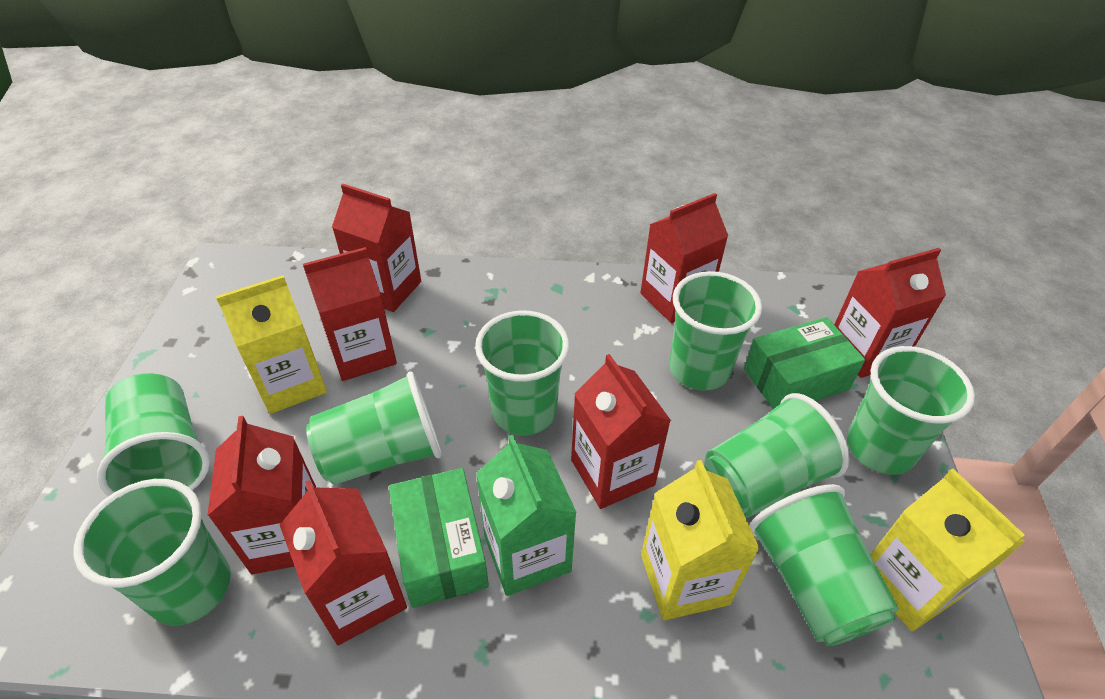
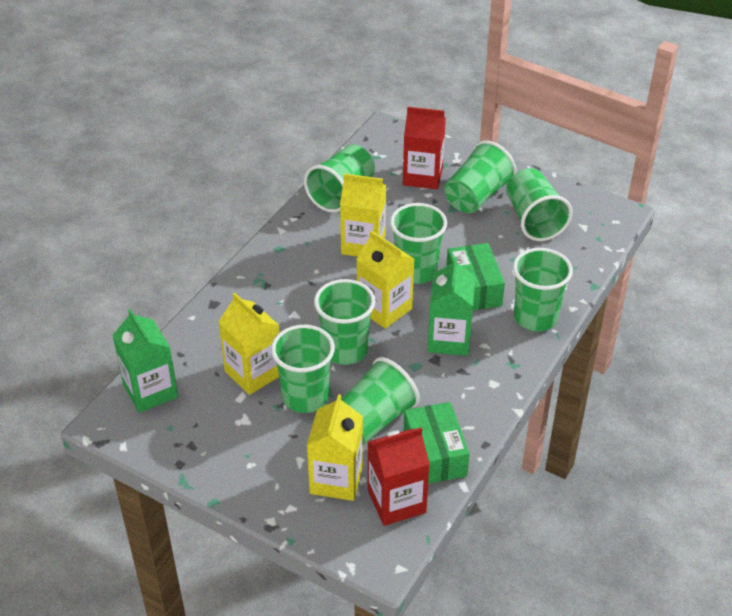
green carton: 1 -> 2
red carton: 7 -> 2
yellow carton: 3 -> 4

